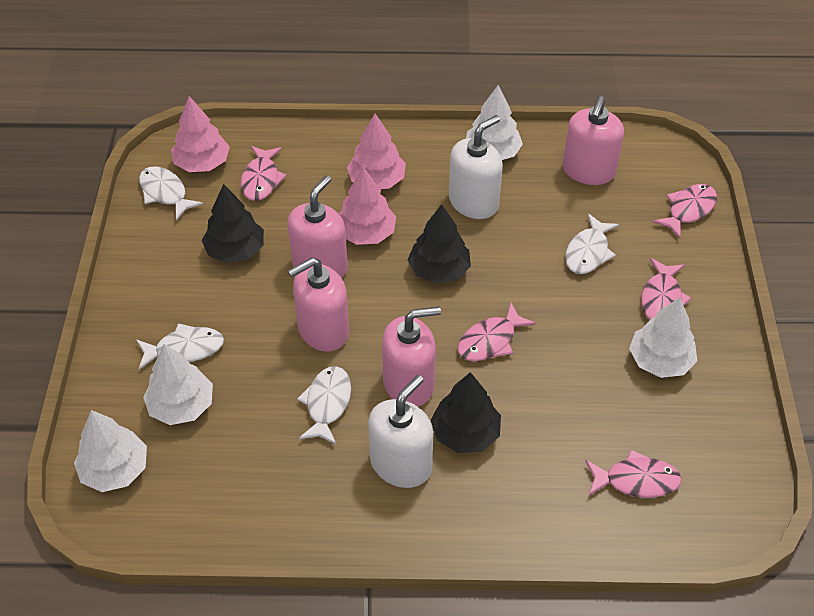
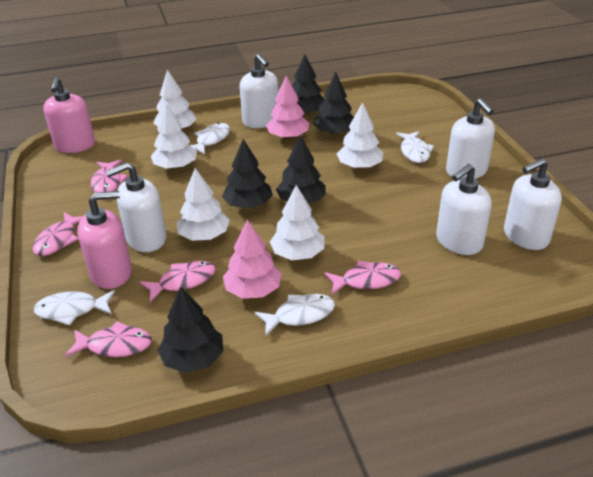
black tree: 3 -> 5
pink soap dispenser: 4 -> 2
pink tree: 3 -> 2
white soap dispenser: 2 -> 5
white tree: 4 -> 5

